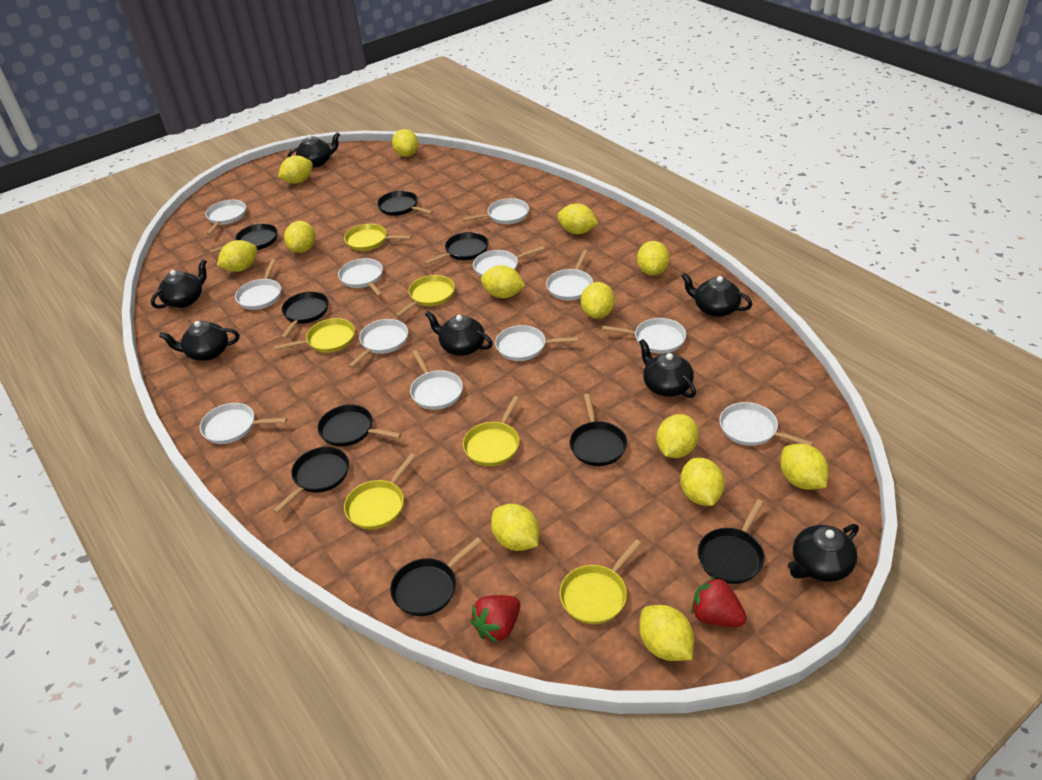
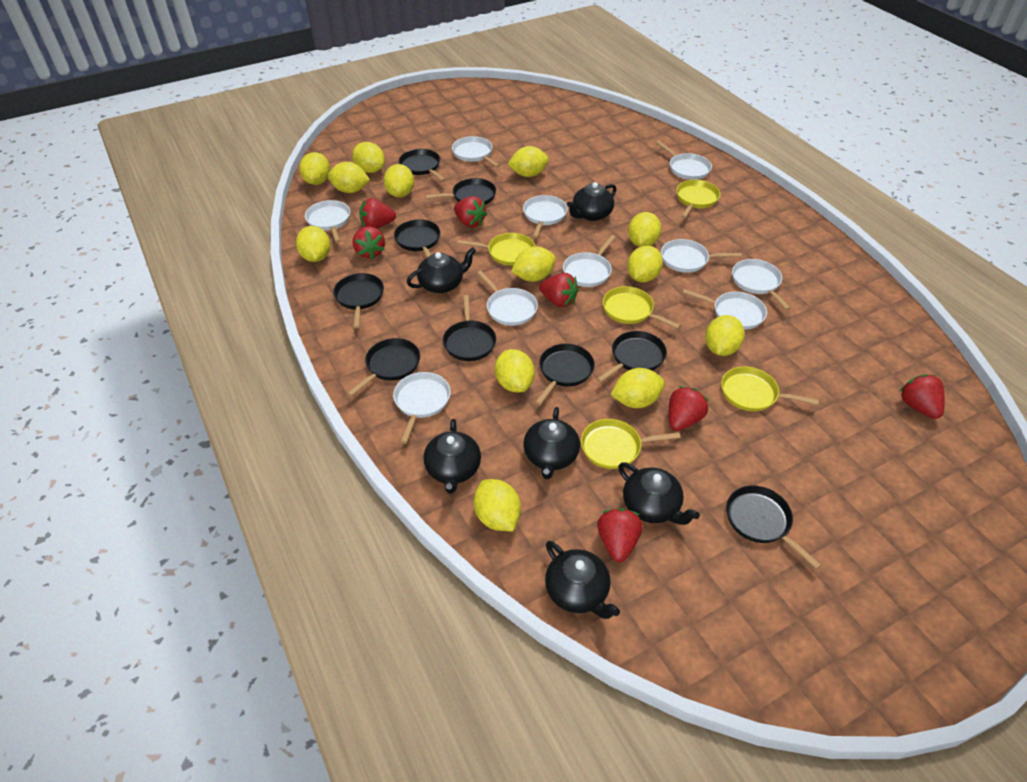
black teapot: 7 -> 6
red strawberry: 2 -> 7
white pan: 12 -> 10
yellow pan: 6 -> 5

